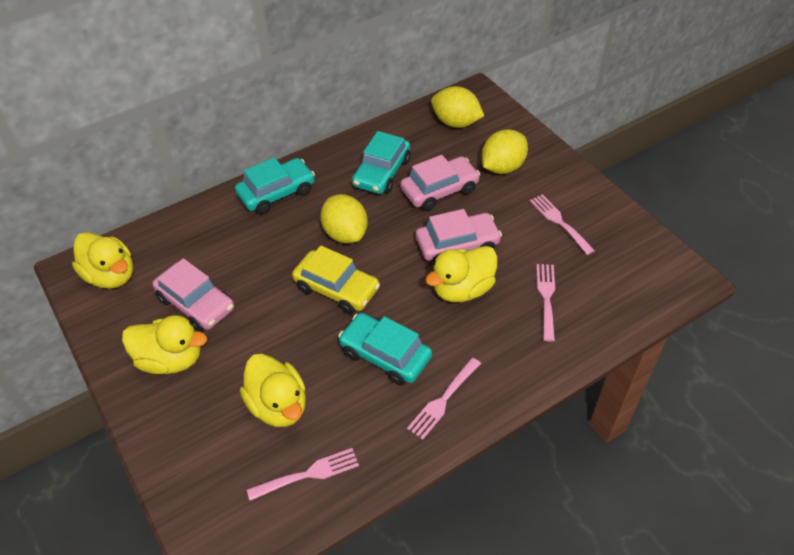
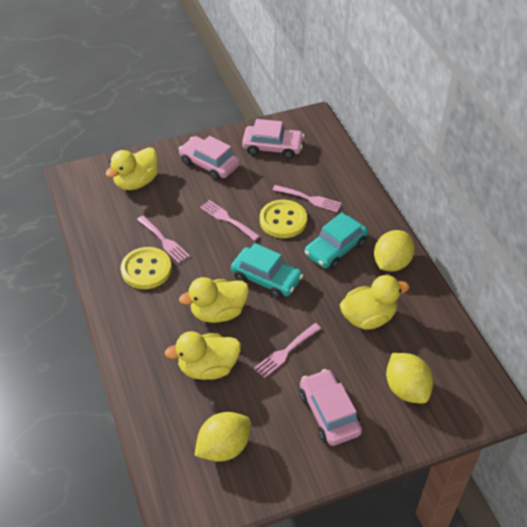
turquoise car: 3 -> 2
yellow button: 0 -> 2
yellow car: 1 -> 0

